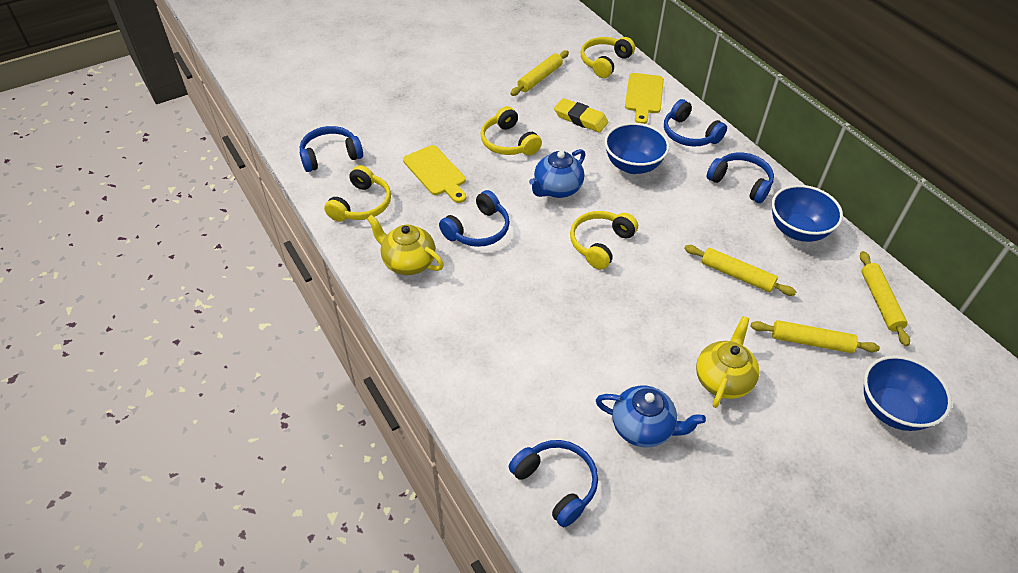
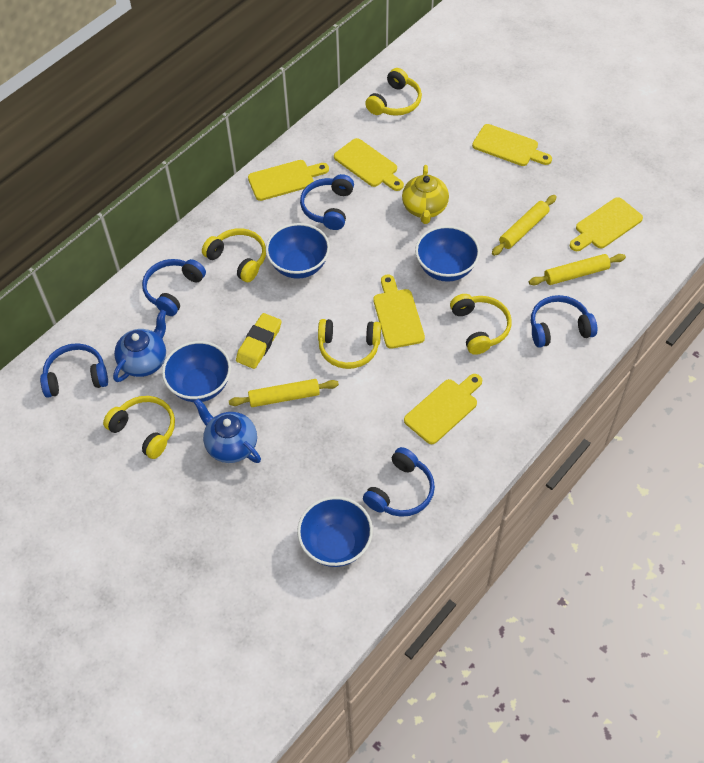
blue bowl: 3 -> 4
yellow cutting board: 2 -> 6
yellow headphones: 4 -> 5
yellow rolling pin: 4 -> 3
yellow teapot: 2 -> 1

